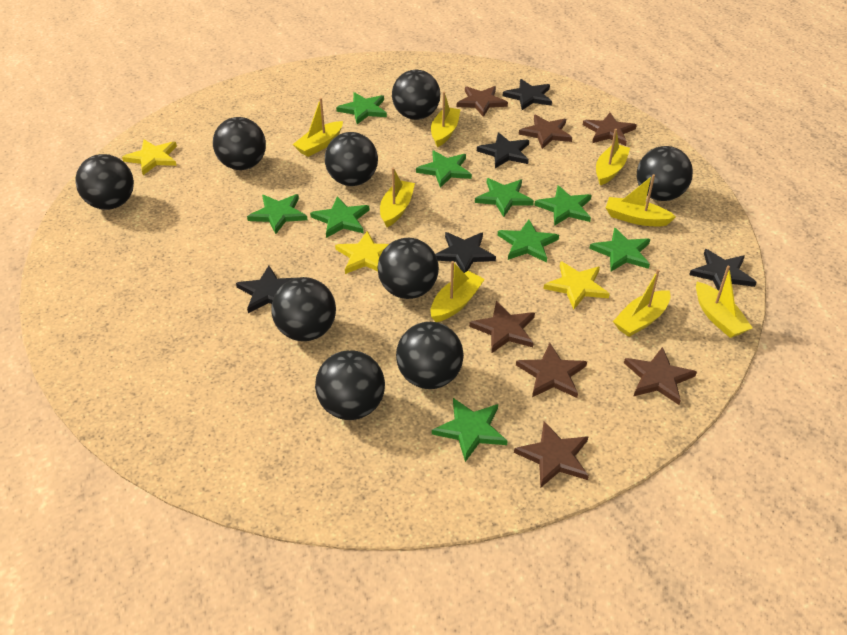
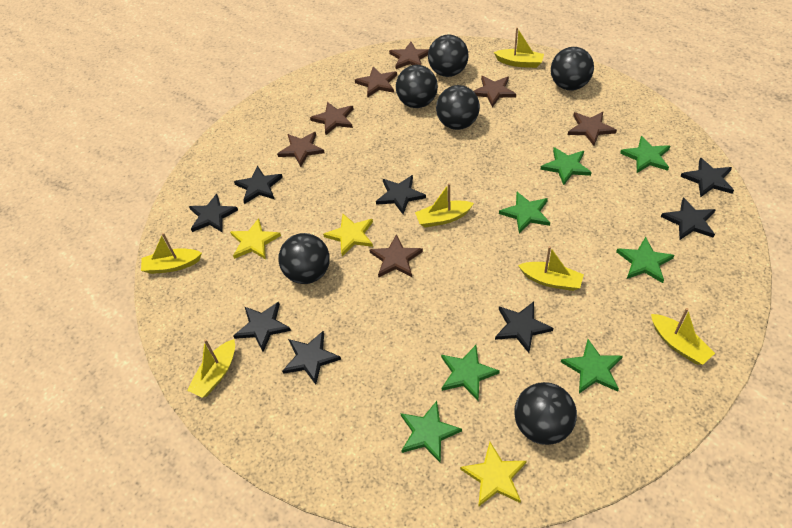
black ball: 9 -> 6
black star: 5 -> 8
green star: 9 -> 7
yellow boat: 8 -> 6

